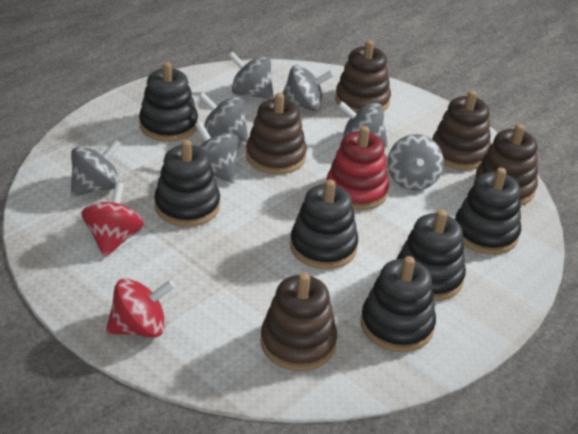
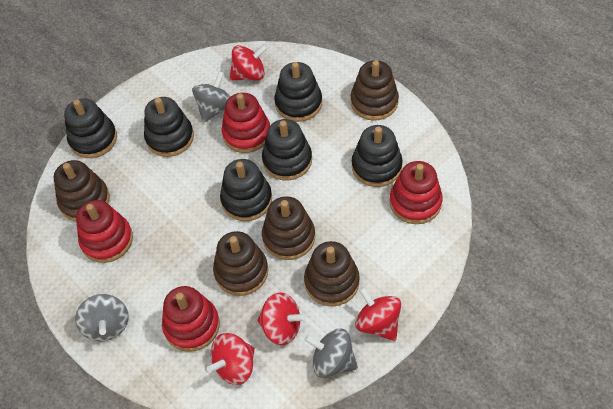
grey spinning top: 7 -> 3
red spinning top: 2 -> 4
red stacking toy: 1 -> 4

